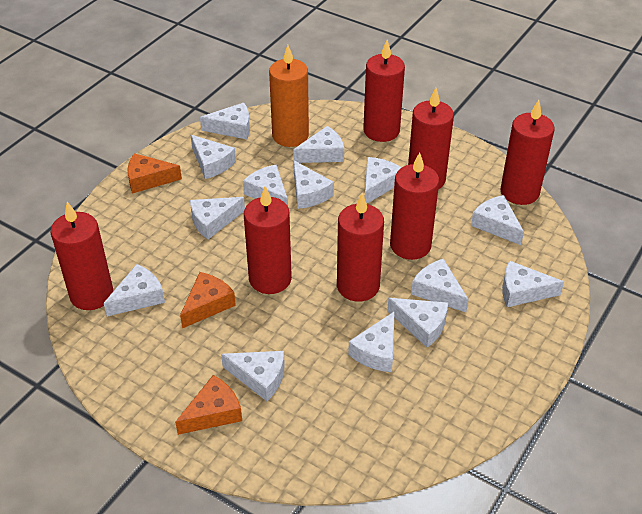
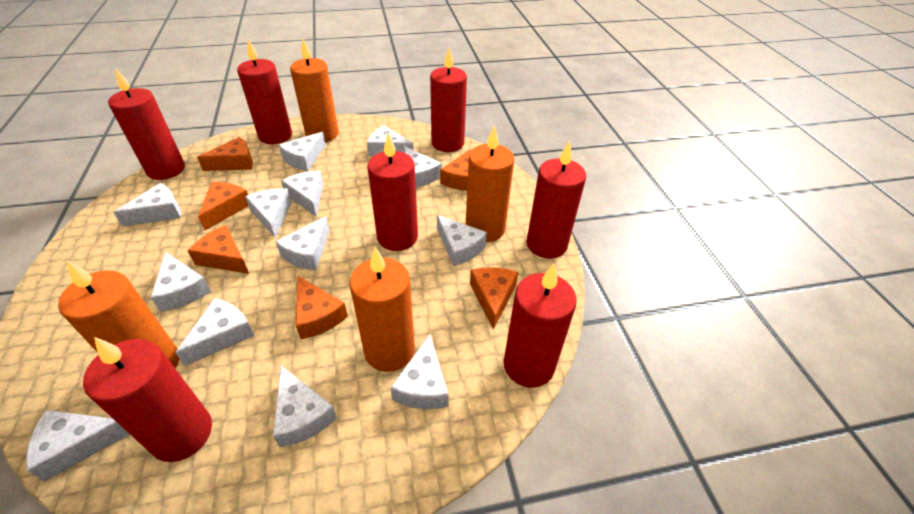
orange candle: 1 -> 4
orange cheese: 3 -> 6
white cheese: 14 -> 13

